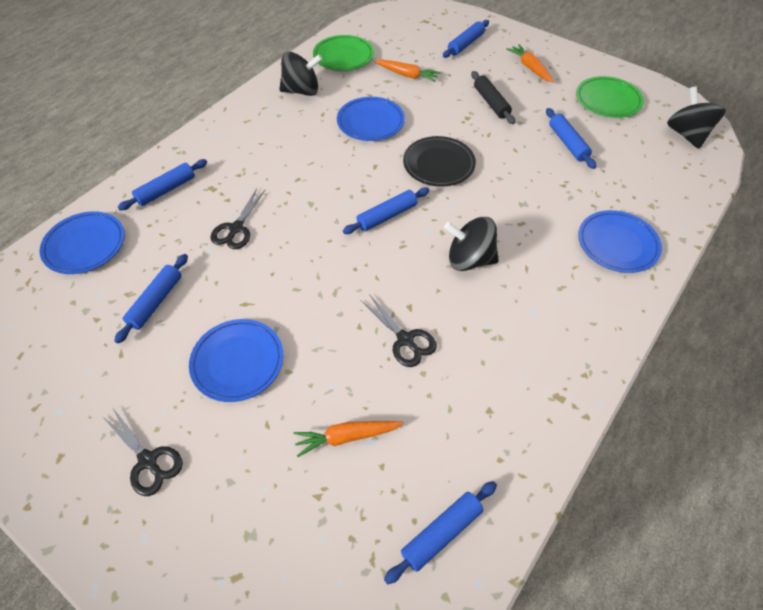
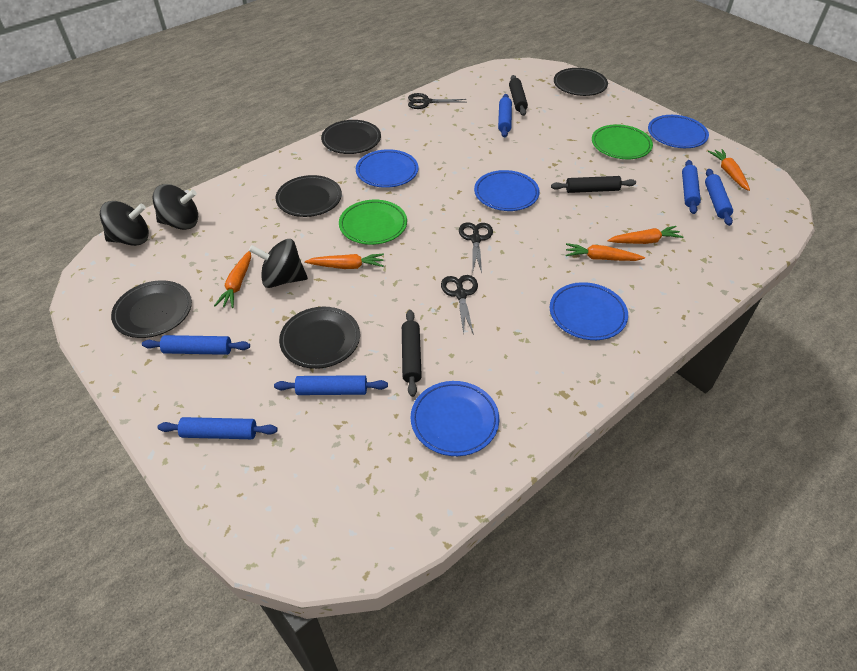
black plate: 1 -> 5
black rolling pin: 1 -> 3
blue plate: 4 -> 5
orange carrot: 3 -> 5

